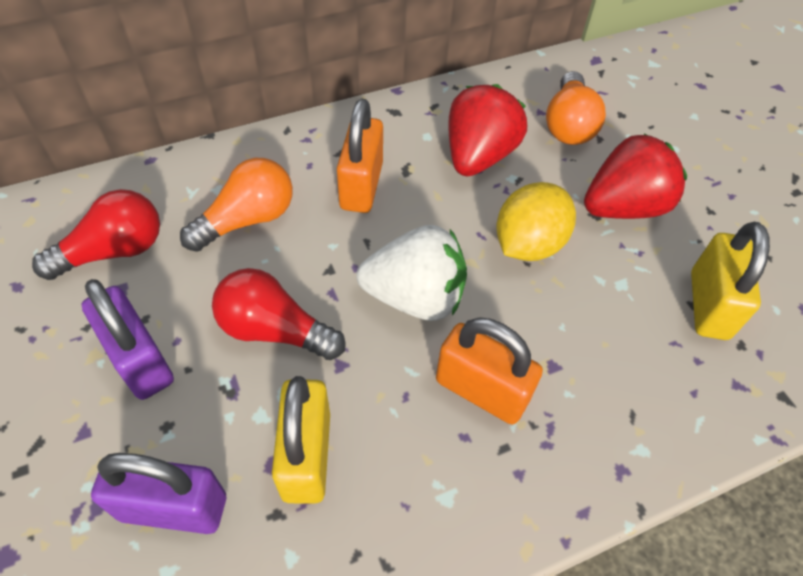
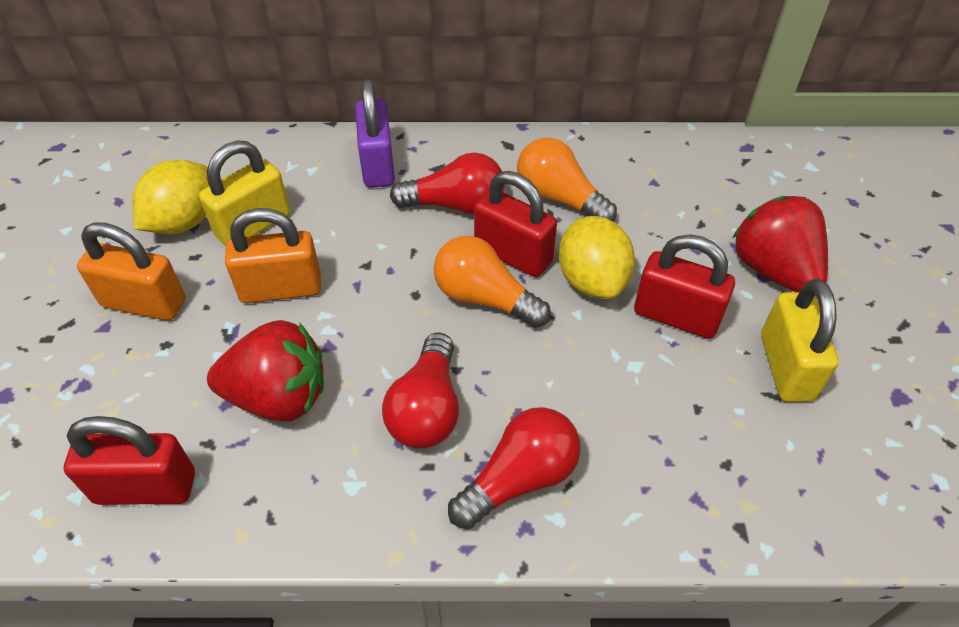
purple padlock: 2 -> 1
red light bulb: 2 -> 3
red padlock: 0 -> 3
white strawberry: 1 -> 0
yellow lemon: 1 -> 2

